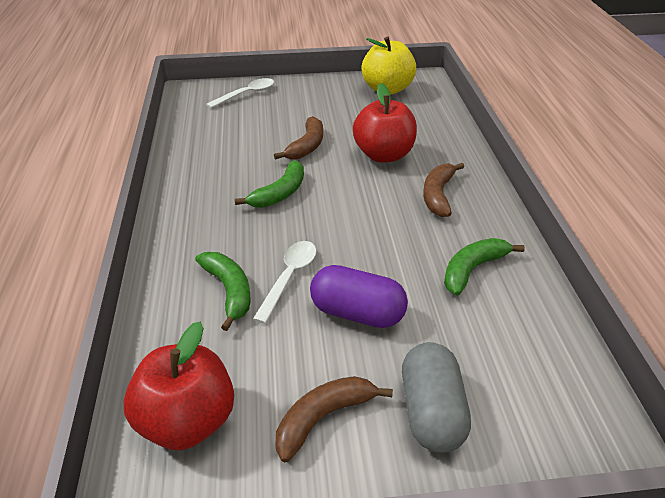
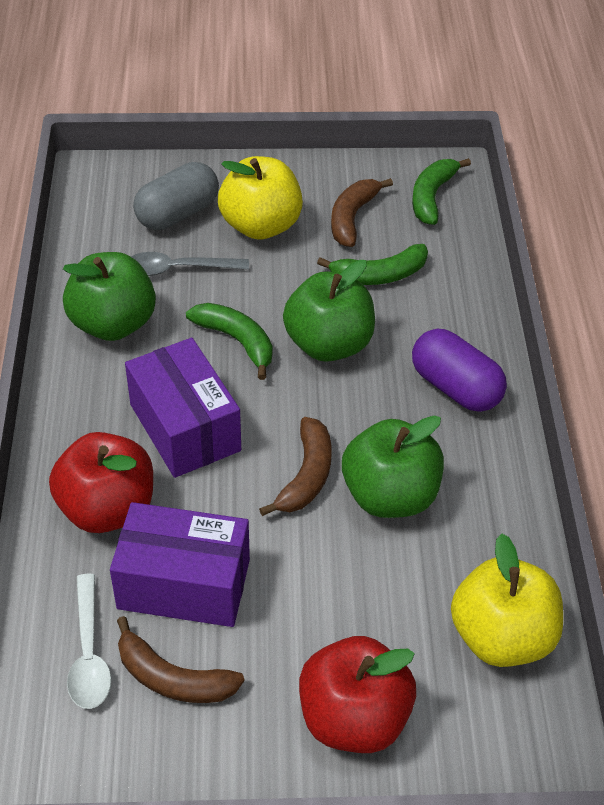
green apple: 0 -> 3
grey spoon: 0 -> 1
purple box: 0 -> 2
white spoon: 2 -> 1
yellow apple: 1 -> 2

